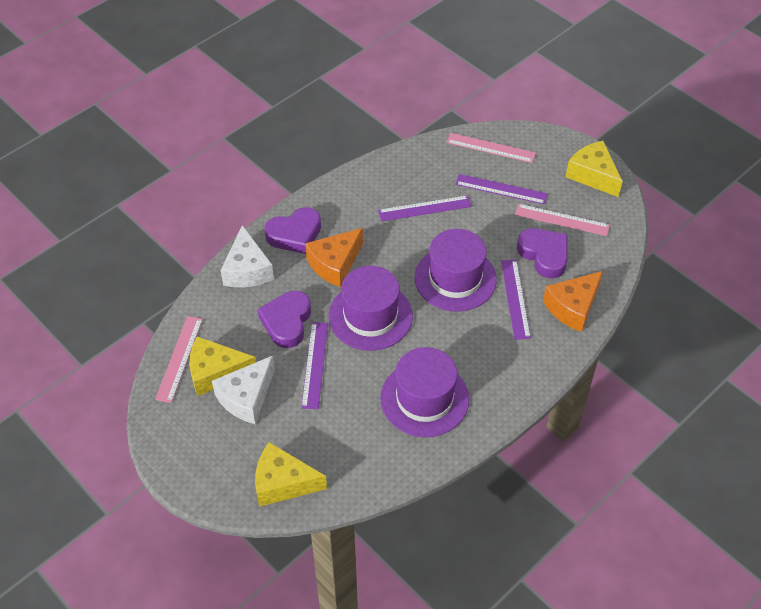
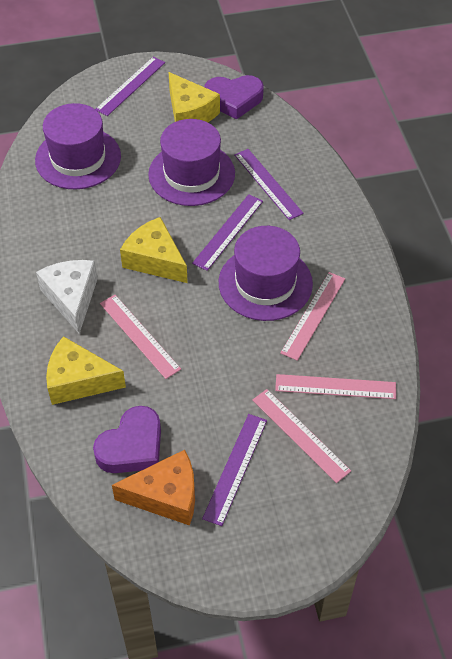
orange cheese: 2 -> 1
pink ruler: 3 -> 4
purple heart: 3 -> 2
white cheese: 2 -> 1

